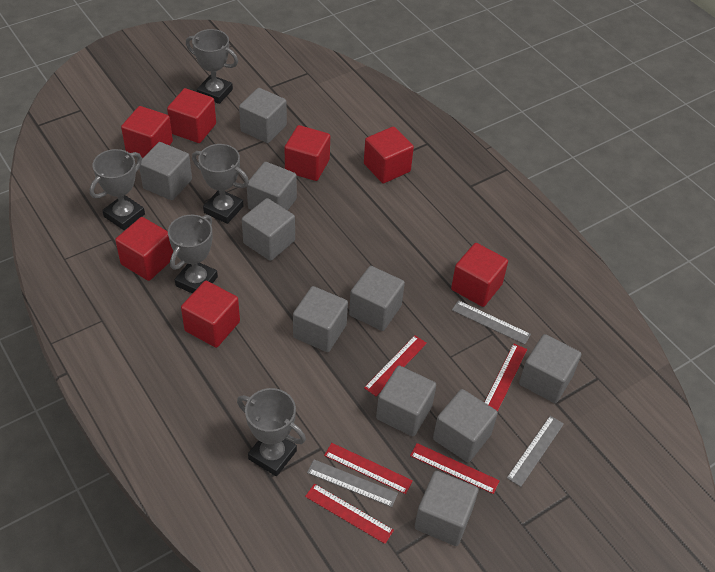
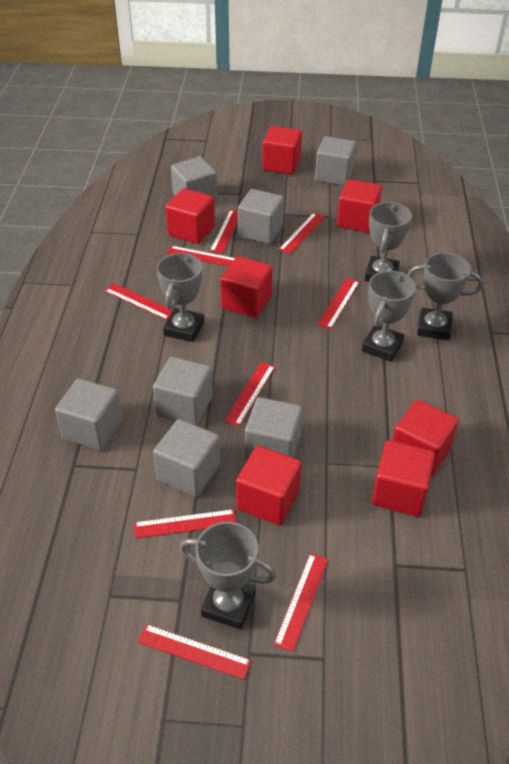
grey cube: 10 -> 7
grey ruler: 3 -> 0
red ruler: 5 -> 9

